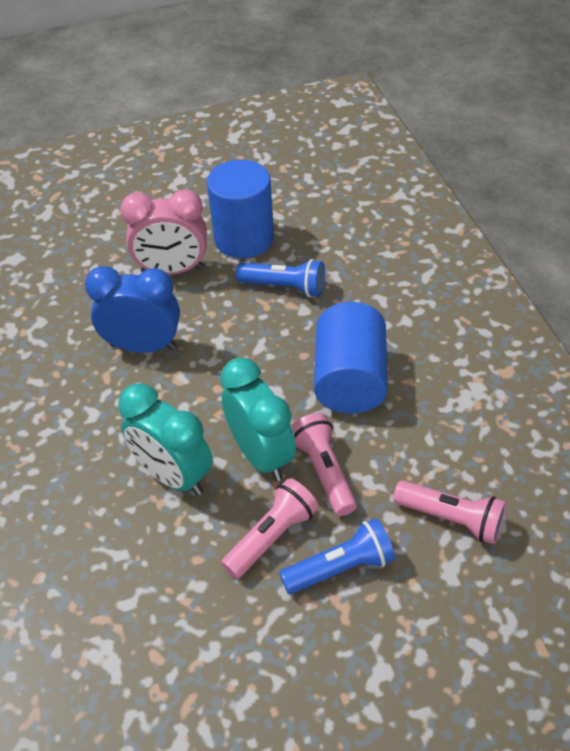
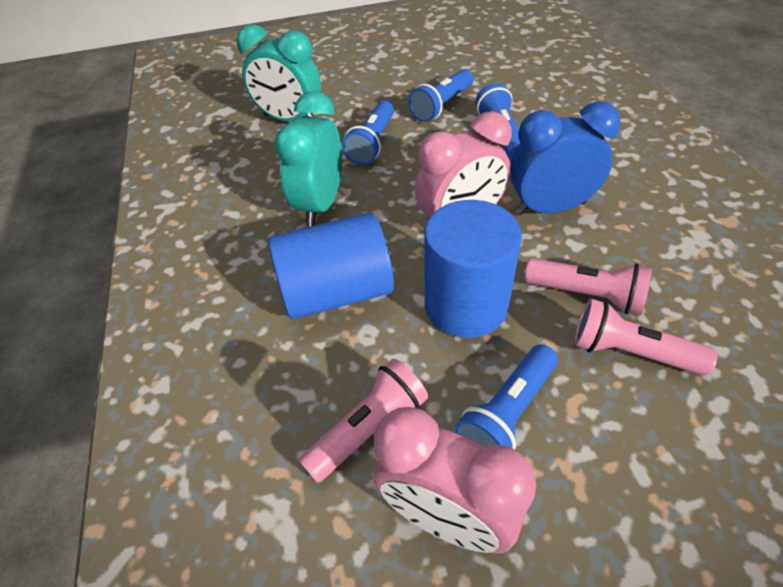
blue flashlight: 2 -> 4
pink clock: 1 -> 2

